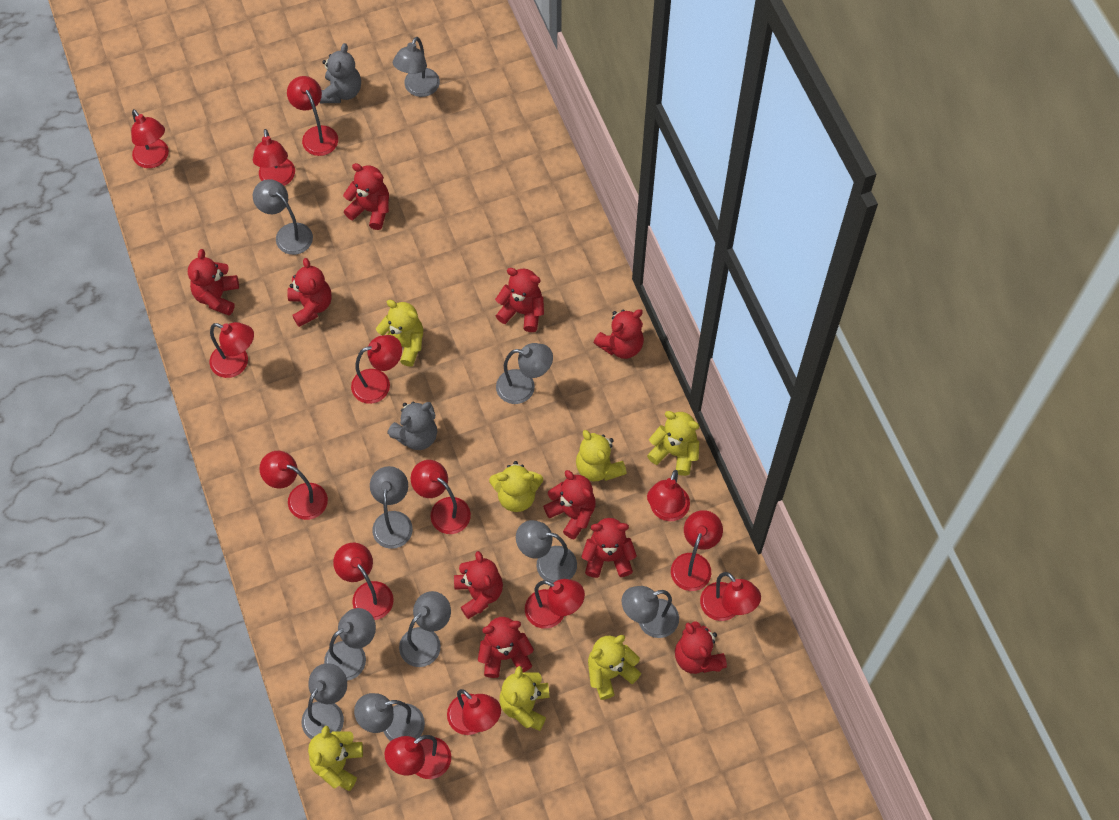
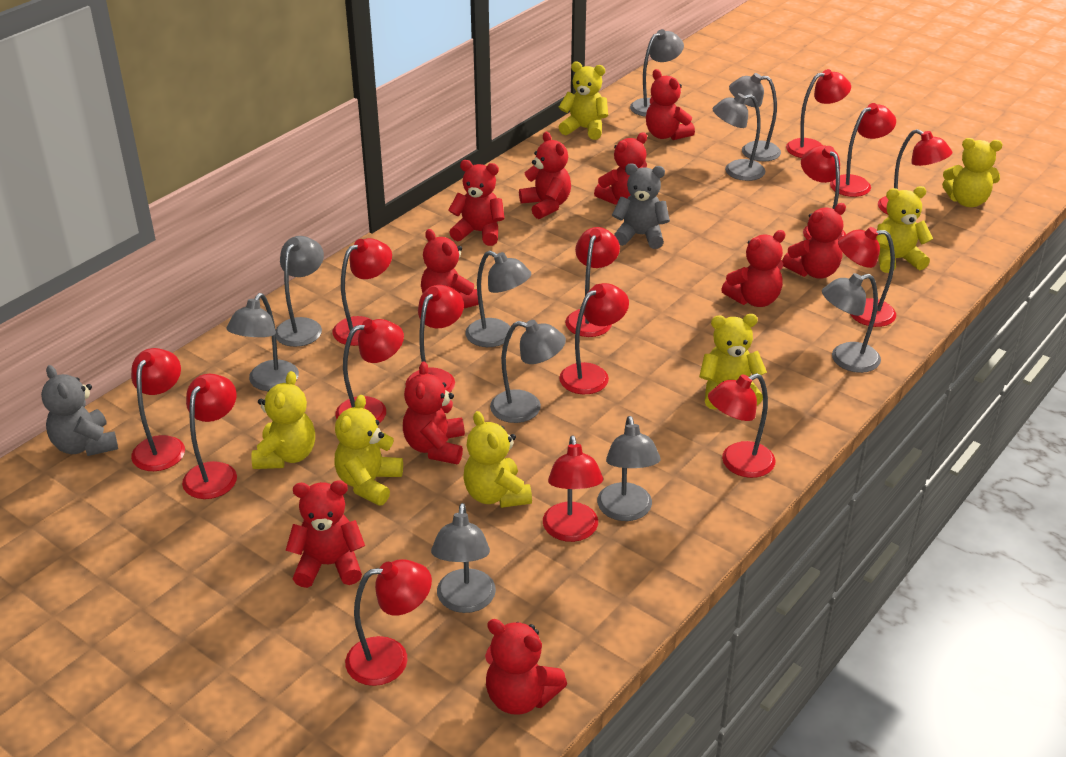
red lamp: 14 -> 15

